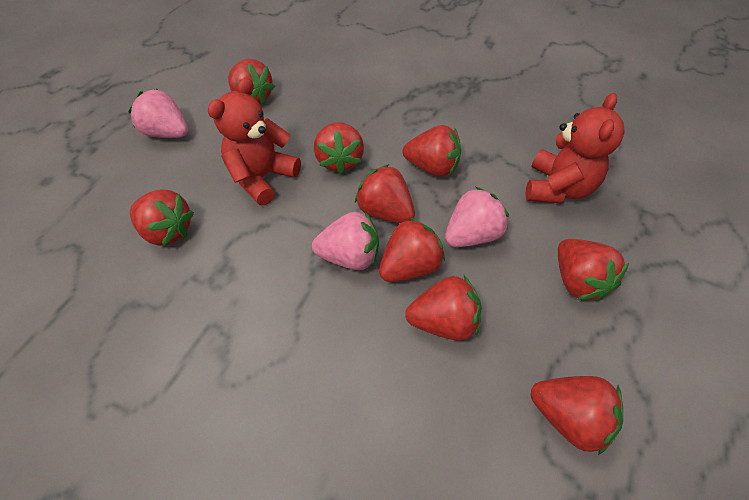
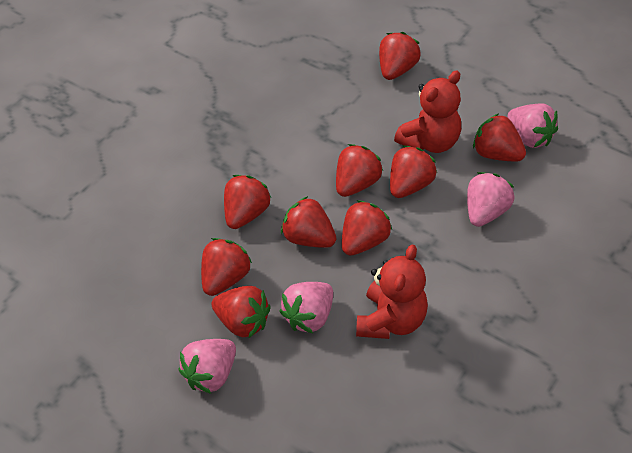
pink strawberry: 3 -> 4

